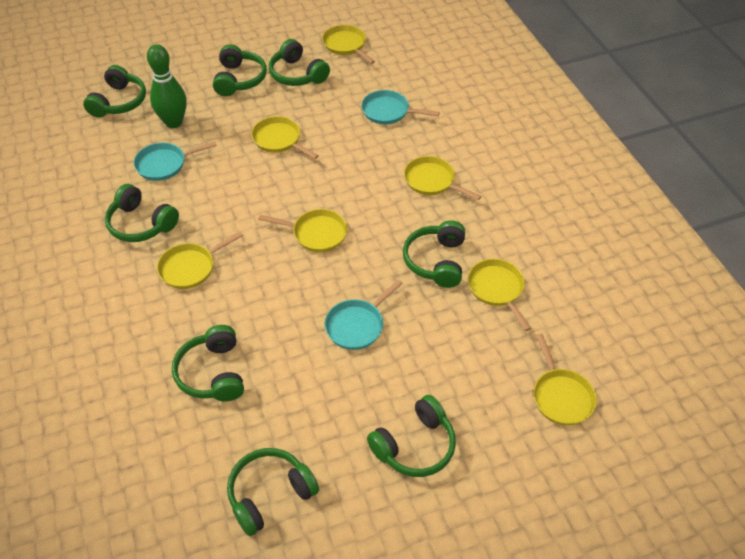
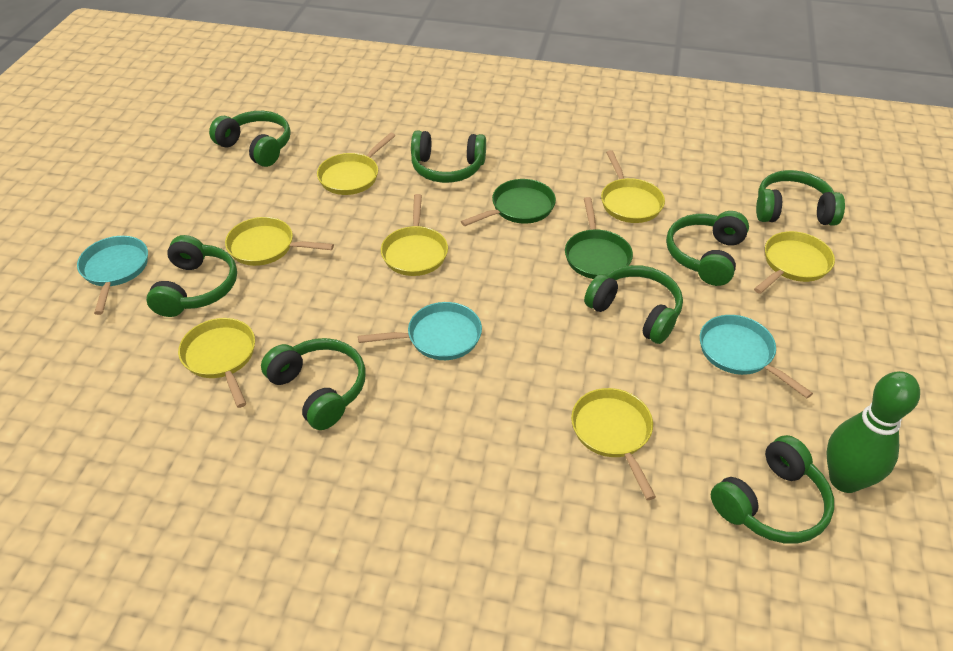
green pan: 0 -> 2

